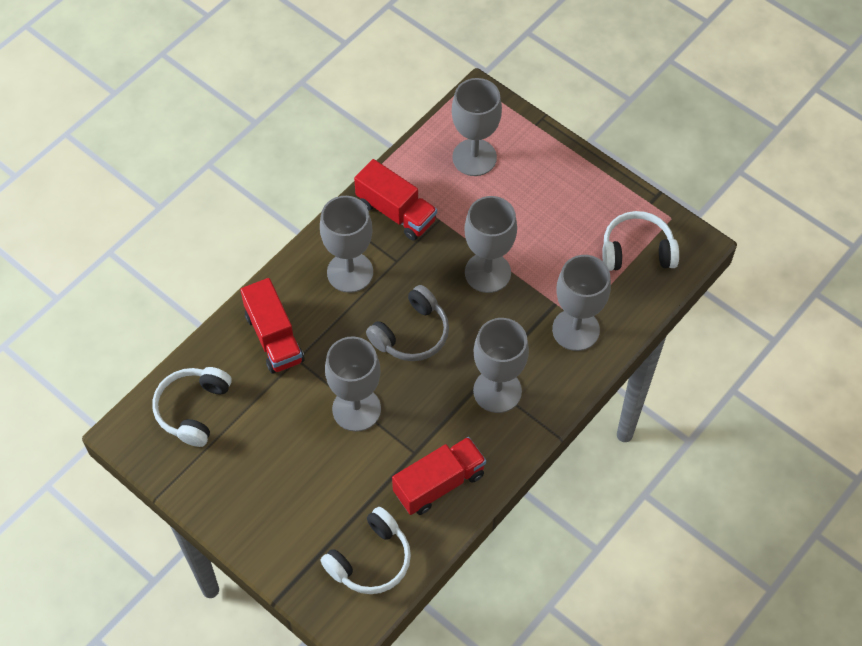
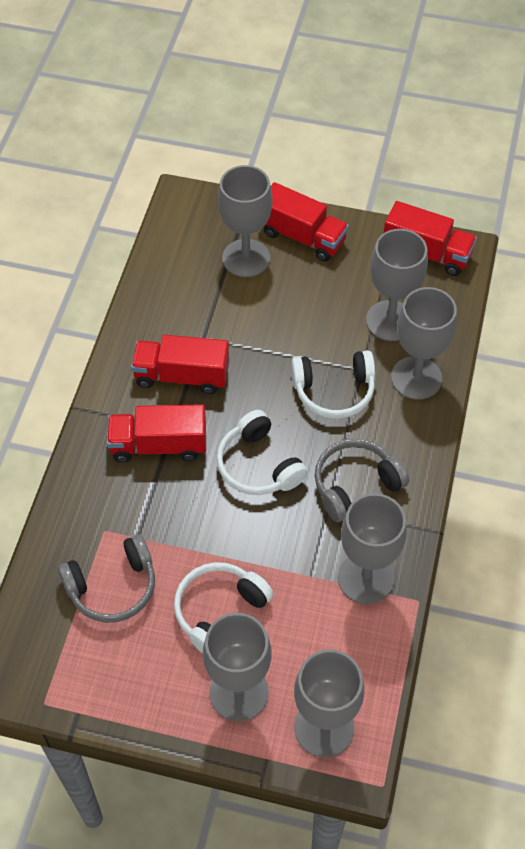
grey headphones: 1 -> 2
red truck: 3 -> 4

